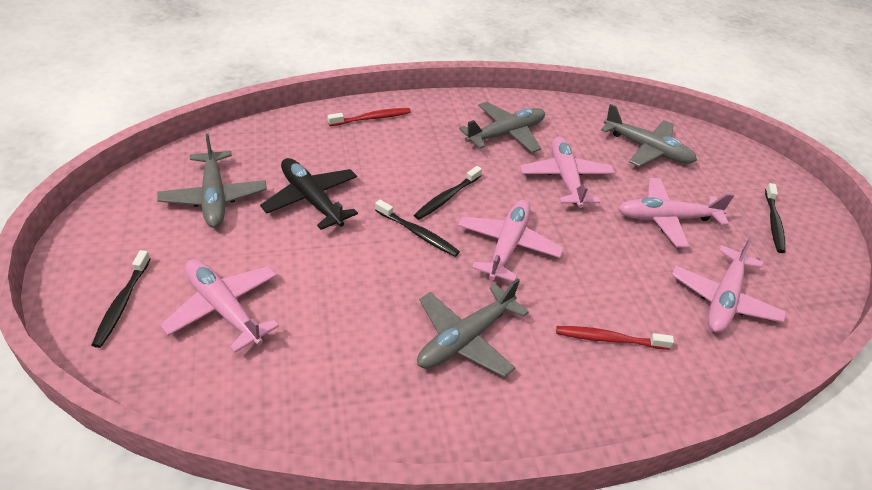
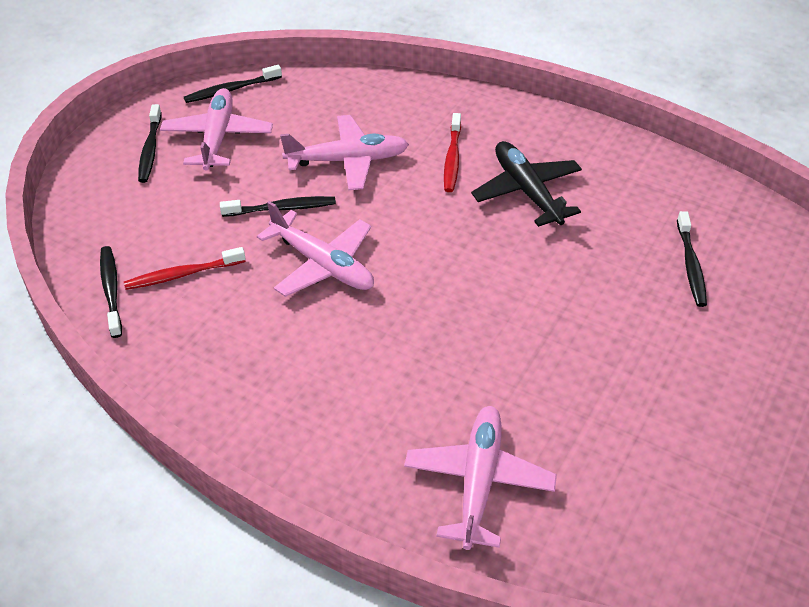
black toothbrush: 4 -> 5
grey plane: 4 -> 0
pink plane: 5 -> 4

